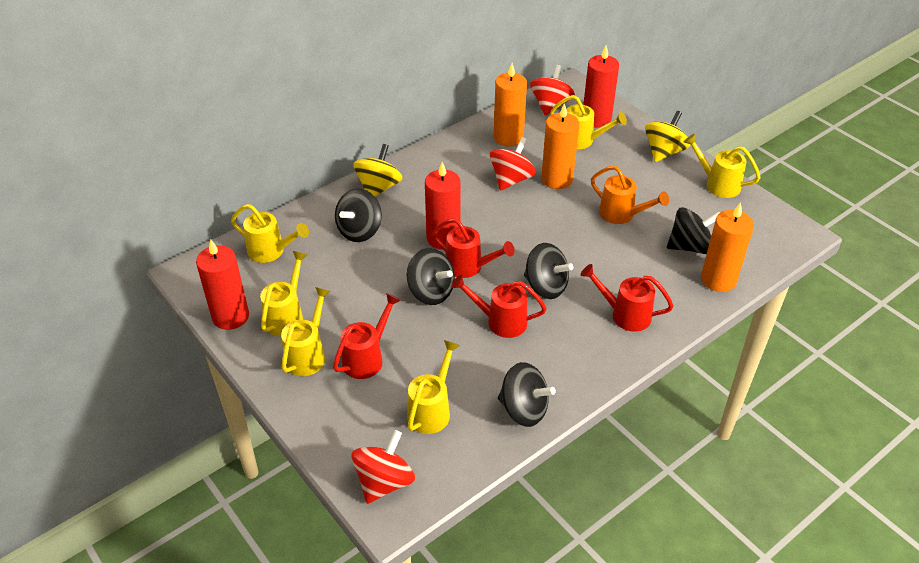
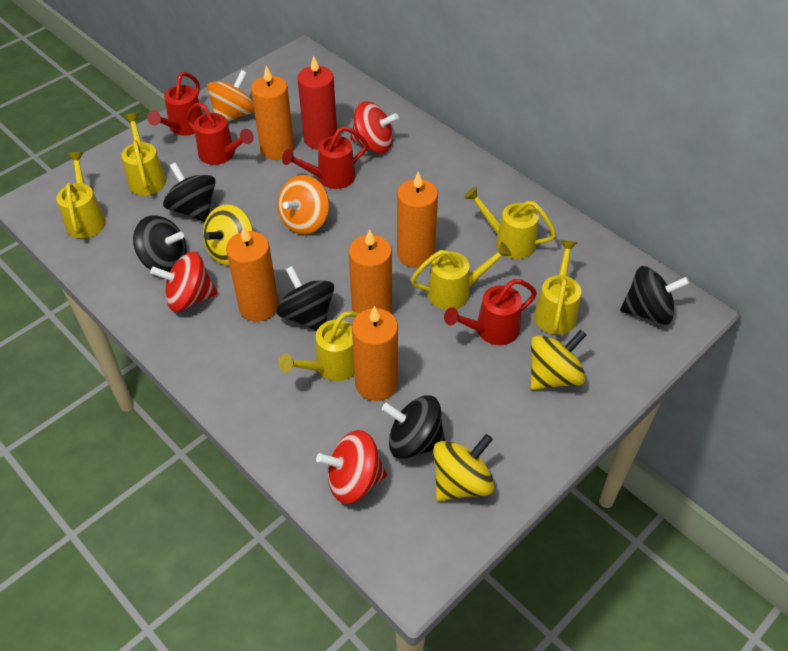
orange candle: 3 -> 5
orange spinning top: 0 -> 2
orange watering can: 1 -> 0
red candle: 3 -> 1
yellow spinning top: 2 -> 3

